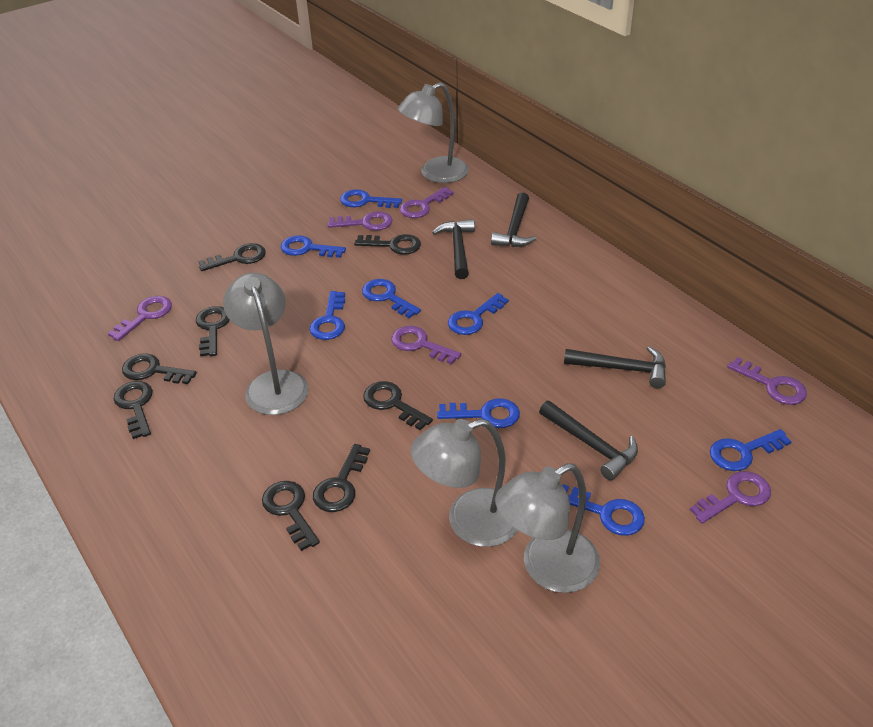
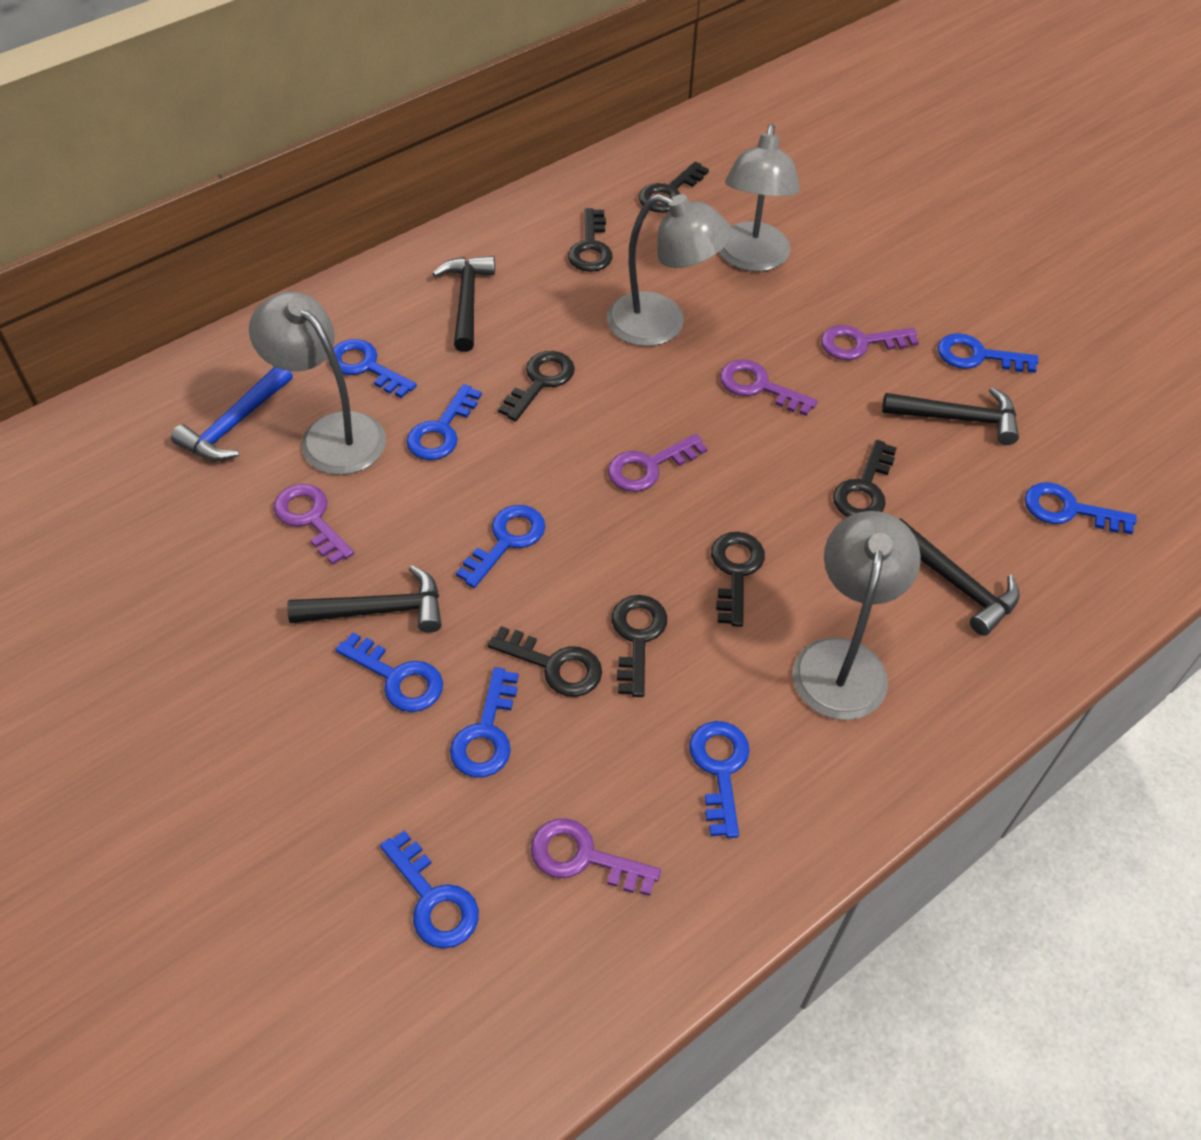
black key: 8 -> 7
blue hammer: 0 -> 1
blue key: 8 -> 9
purple key: 6 -> 5

